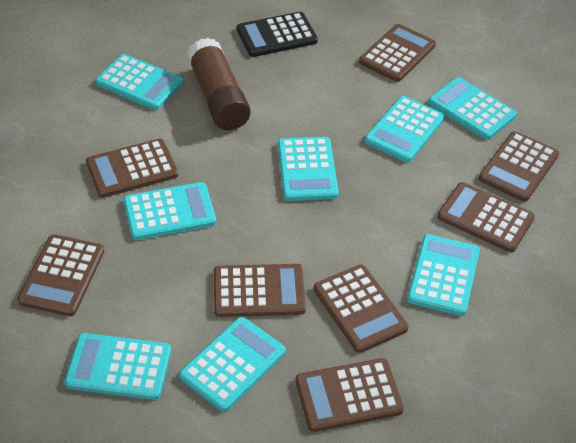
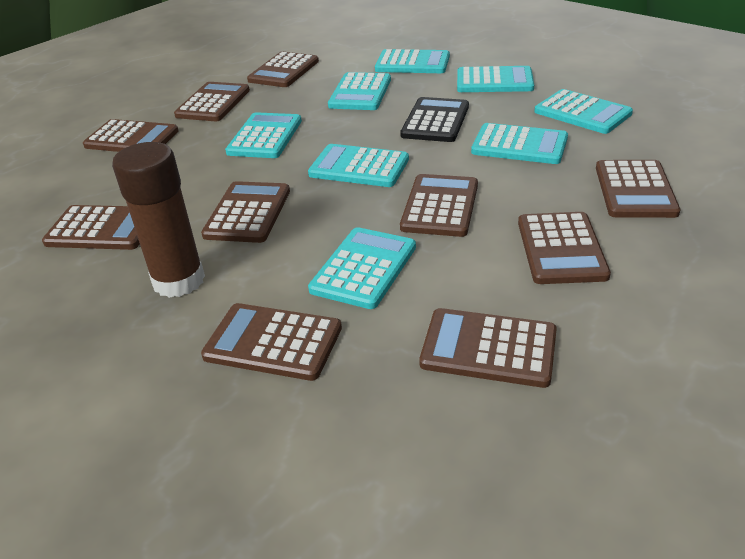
brown calculator: 8 -> 10

